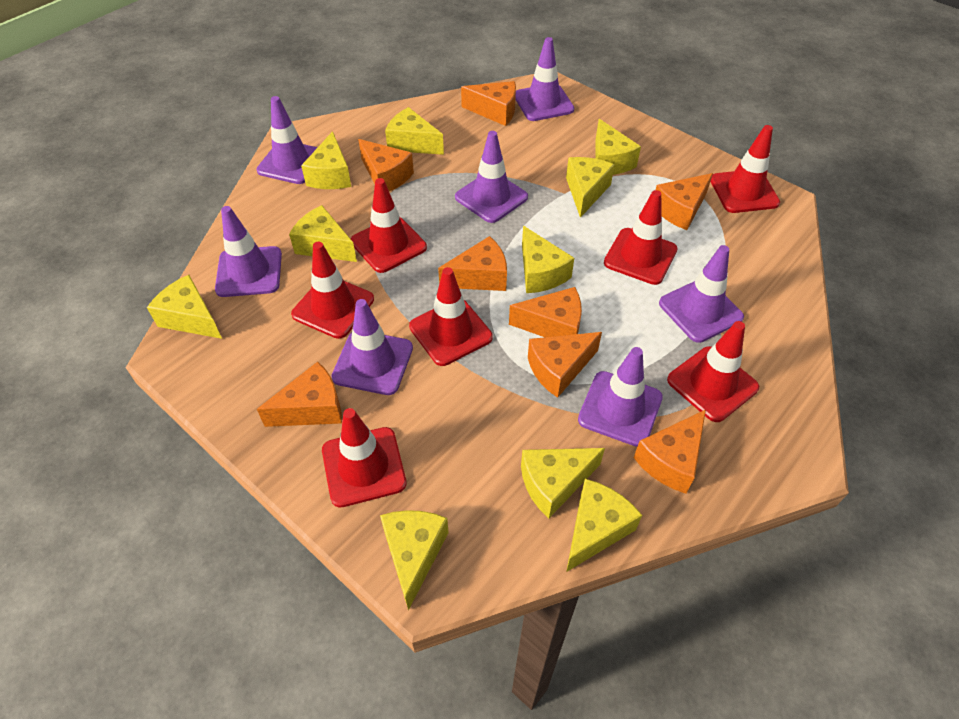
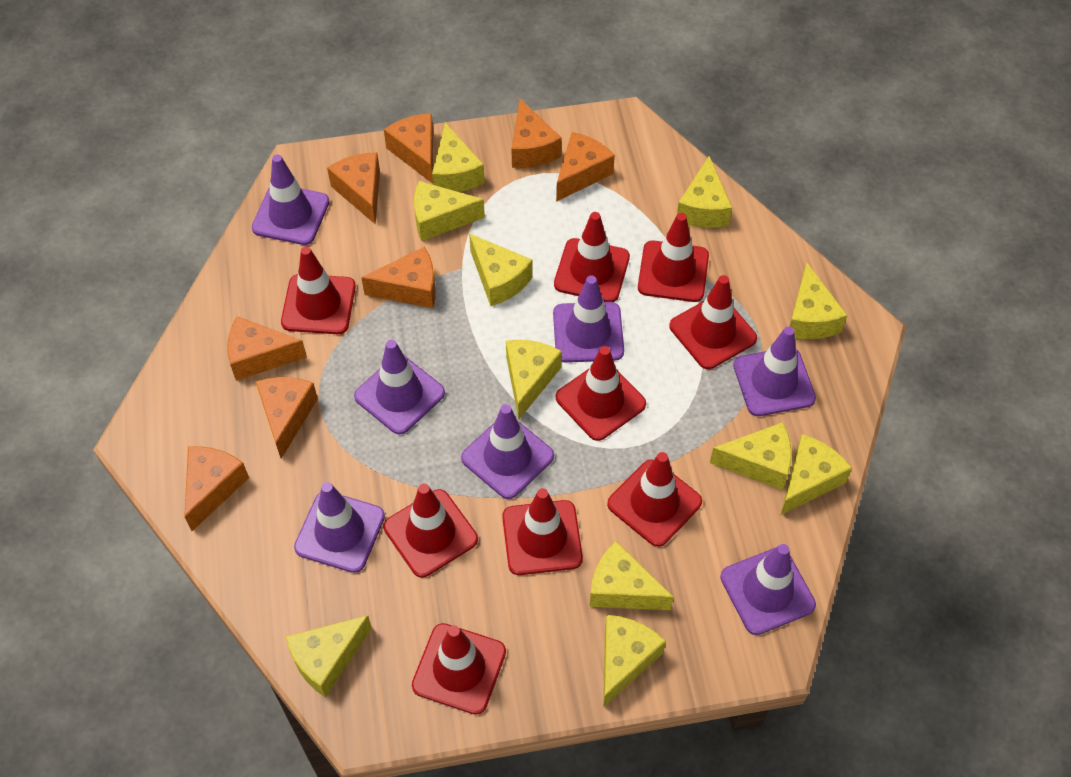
red traffic cone: 7 -> 9
yellow cheese: 10 -> 11

